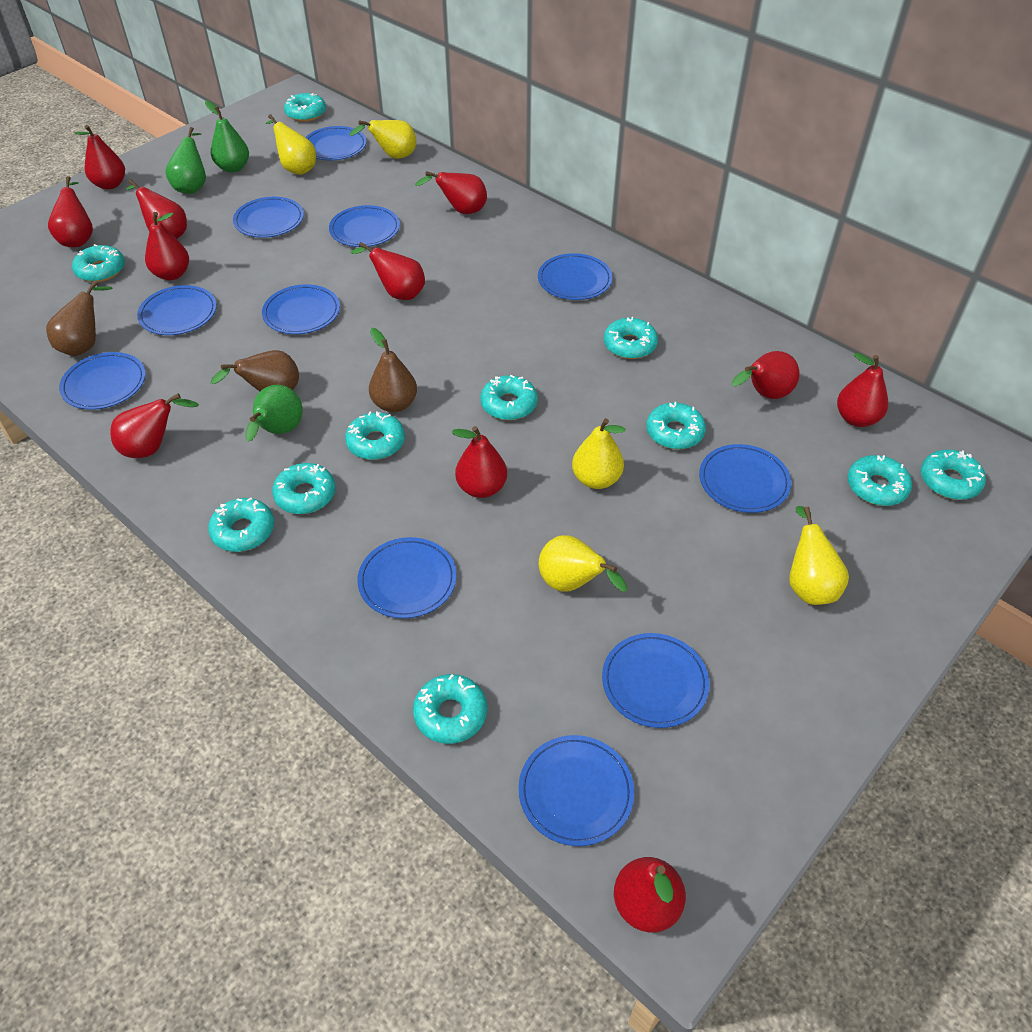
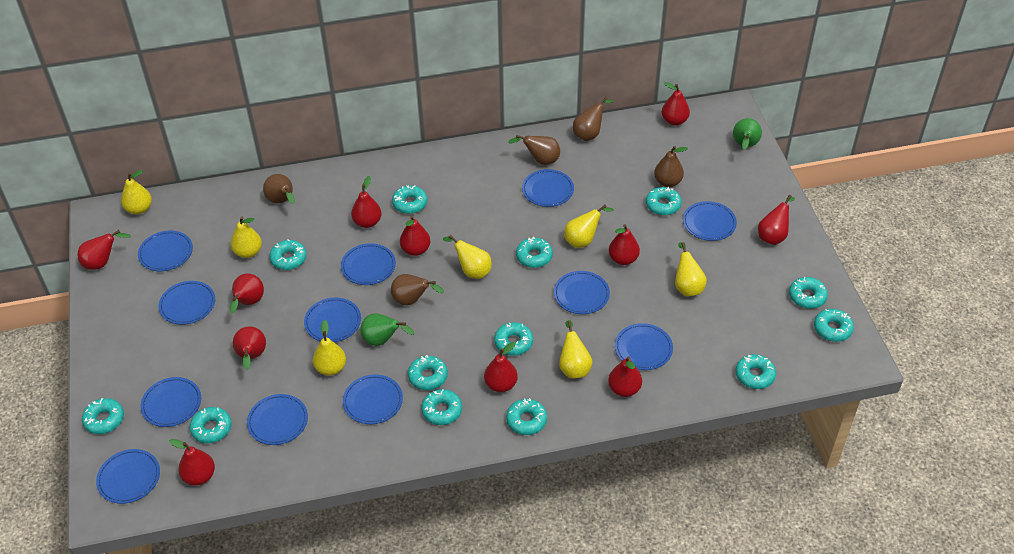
blue plate: 11 -> 12
brown pear: 3 -> 5
green pear: 3 -> 2
turquoise donut: 11 -> 13
yellow pear: 5 -> 7

